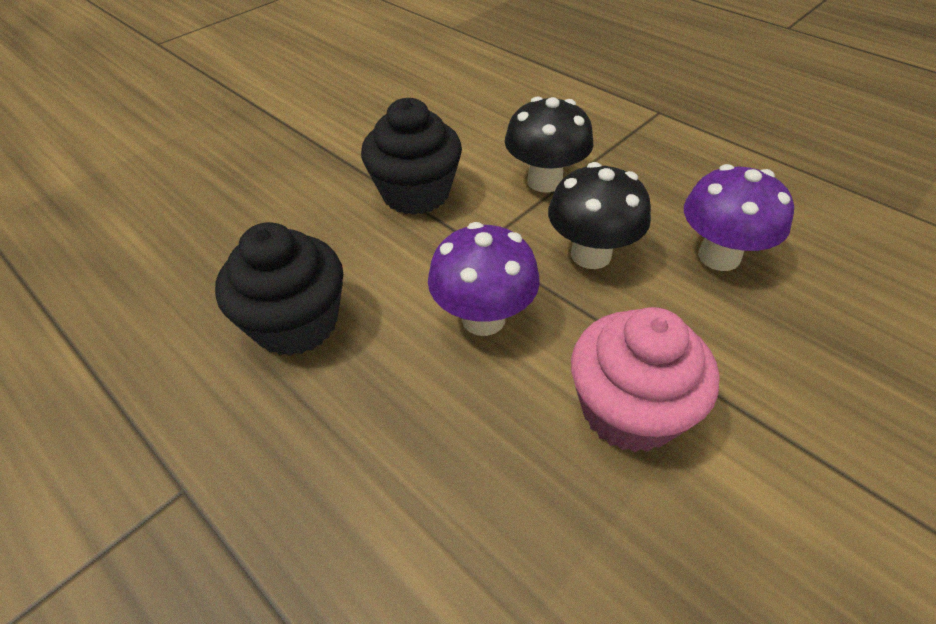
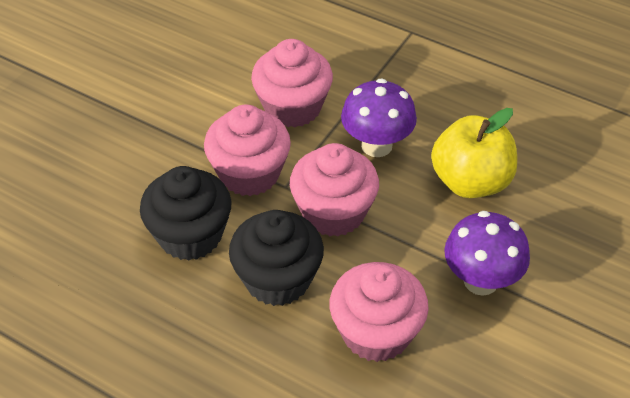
black mushroom: 2 -> 0
pink cupcake: 1 -> 4
yellow apple: 0 -> 1

